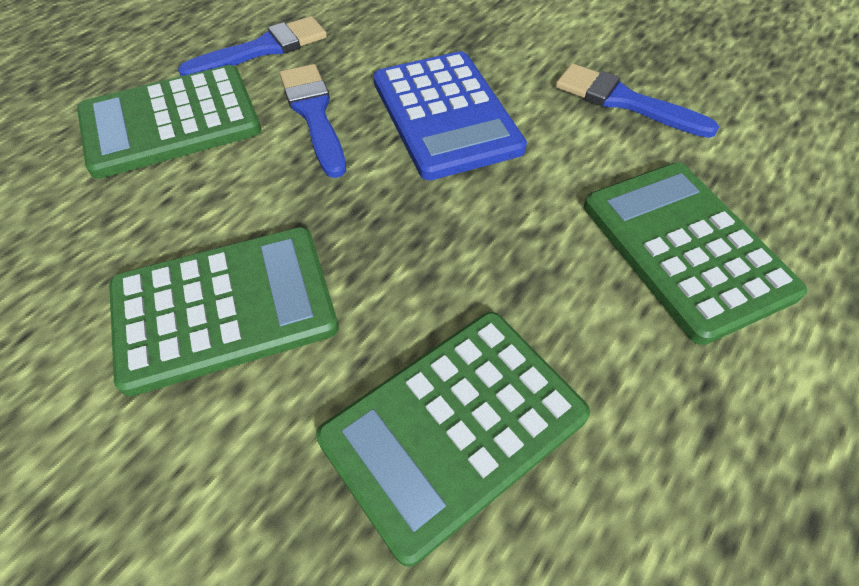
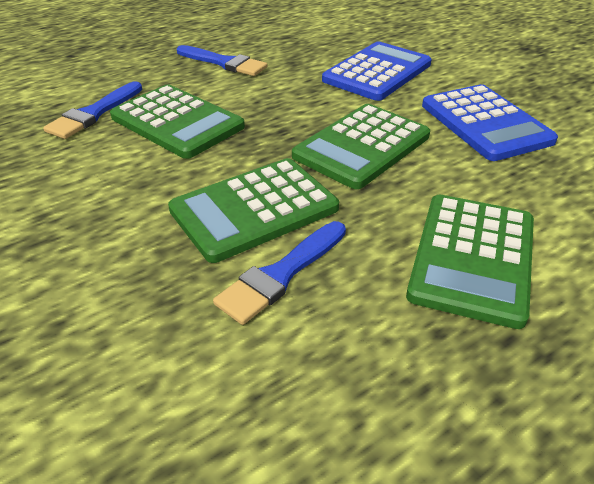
blue calculator: 1 -> 2

